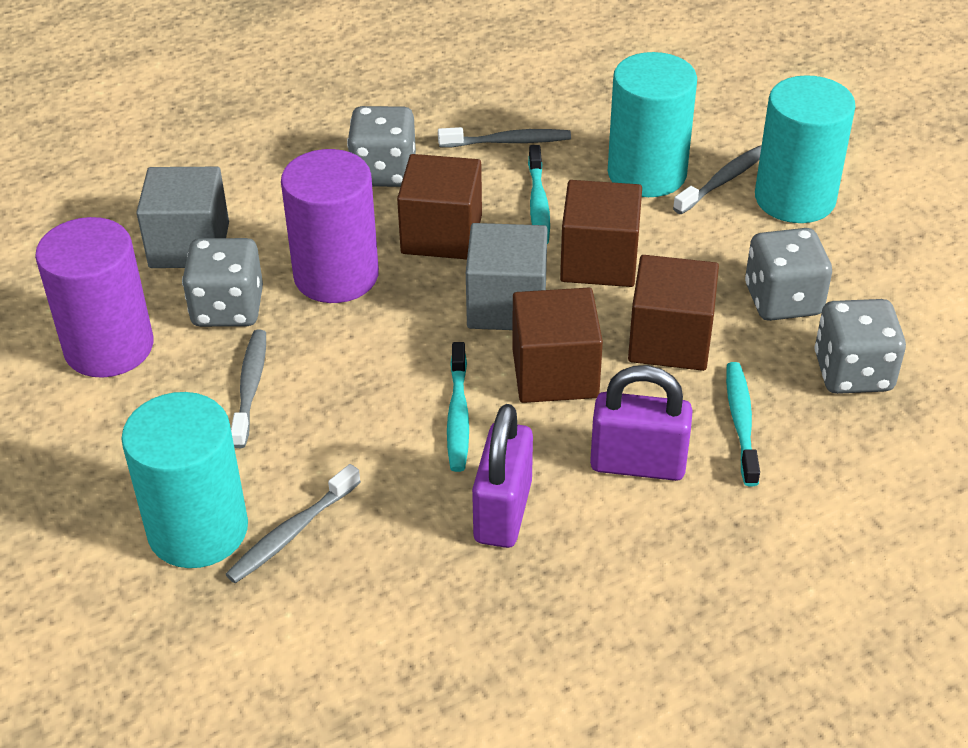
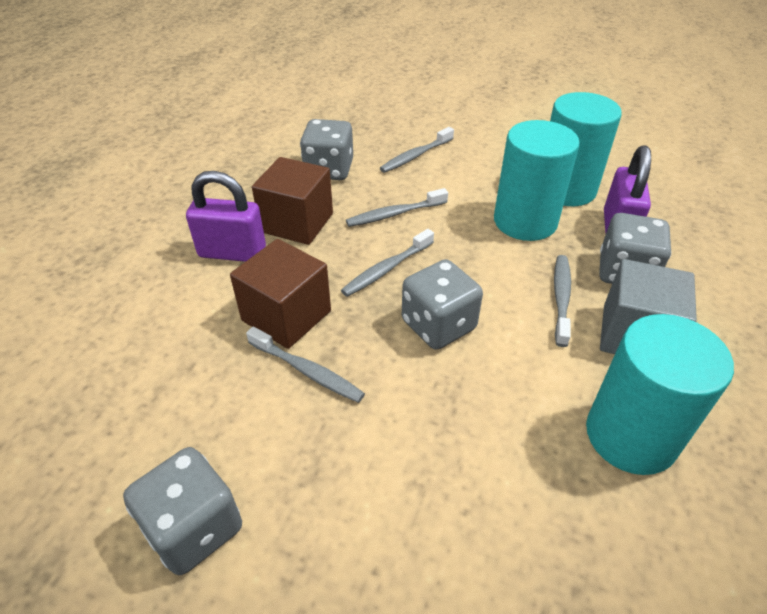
brown cube: 4 -> 2
grey cube: 2 -> 1
grey toothbrush: 4 -> 5
purple cylinder: 2 -> 0
turquoise toothbrush: 3 -> 0

